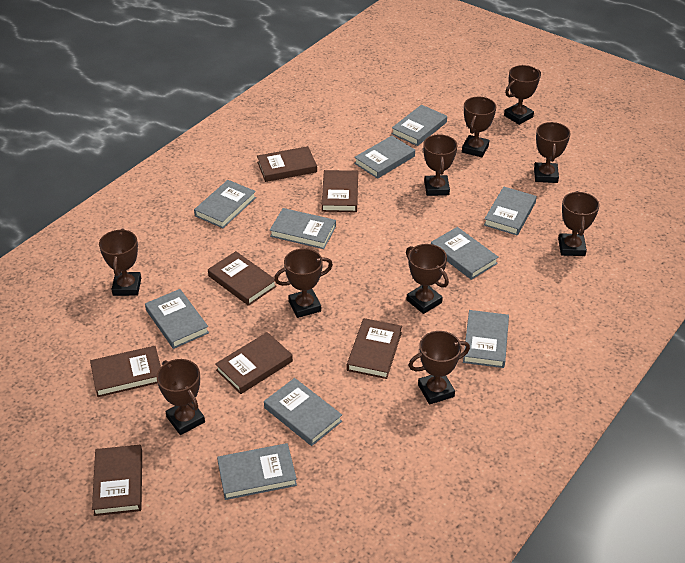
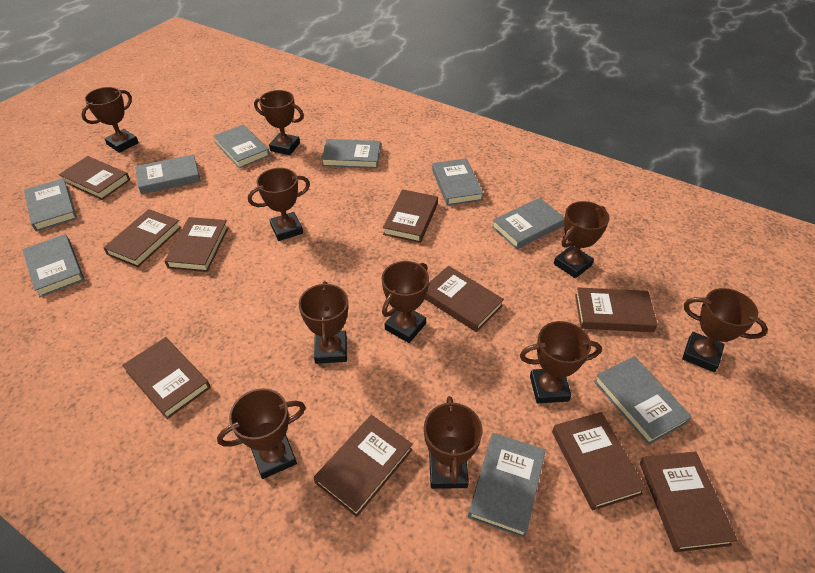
brown book: 7 -> 10
grey book: 10 -> 9

